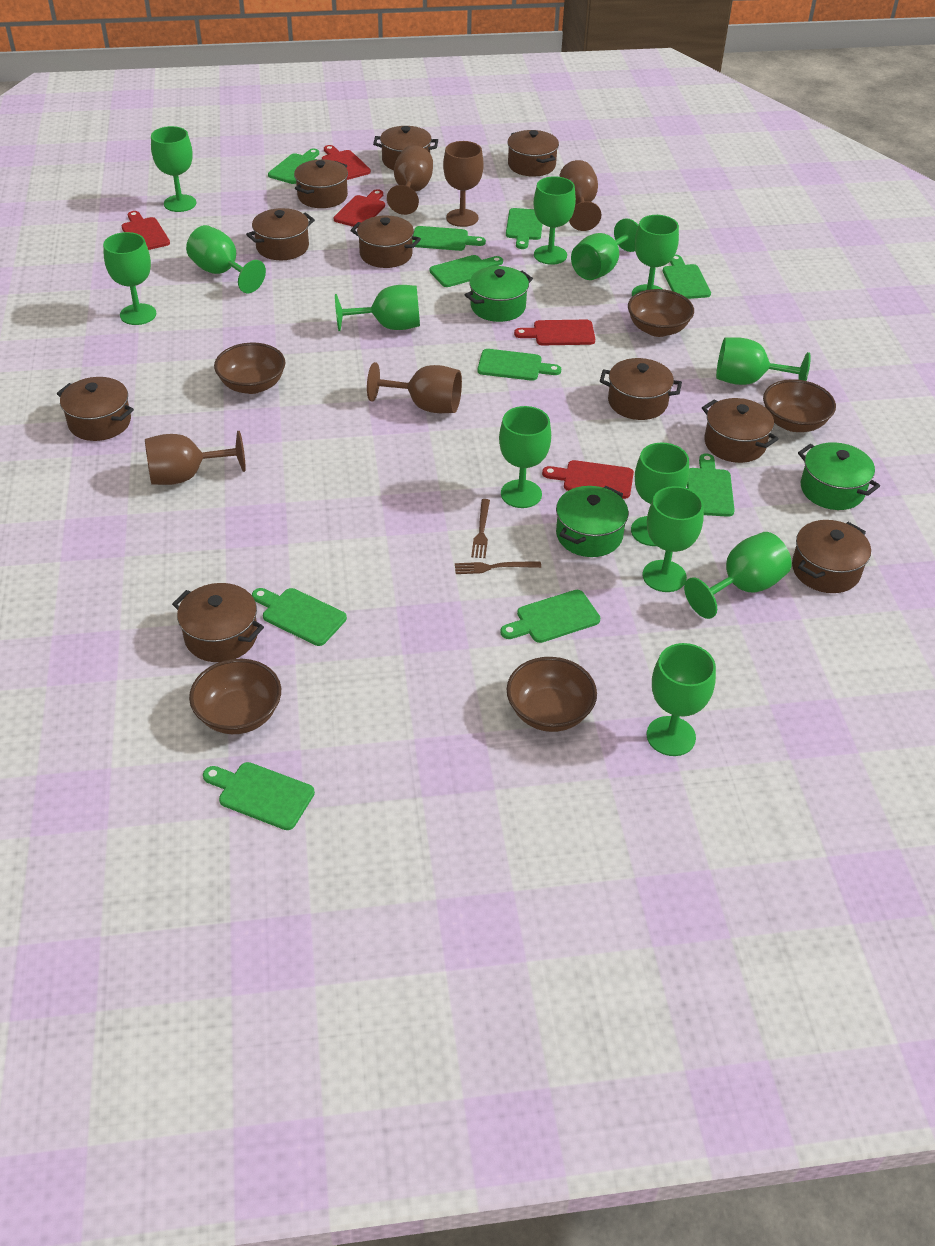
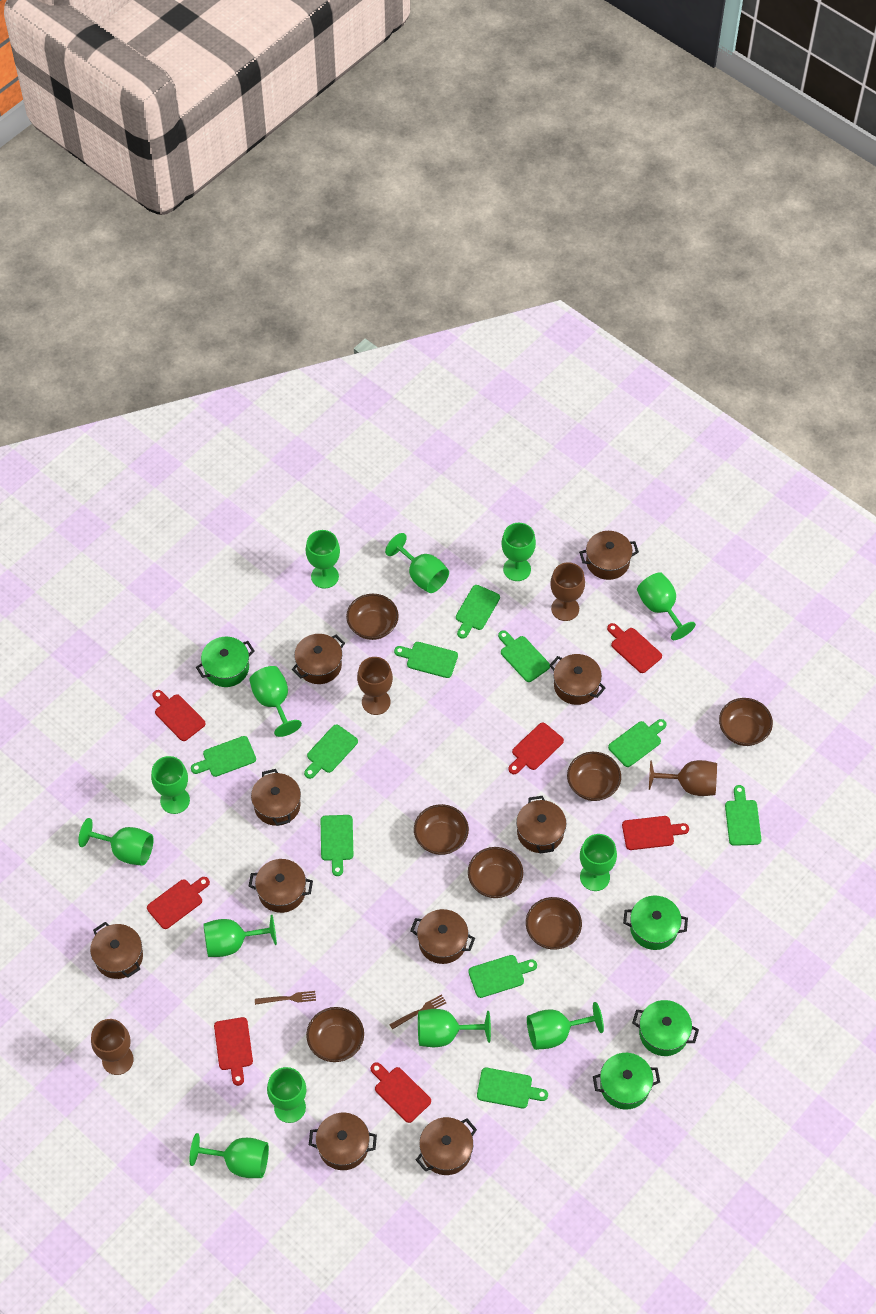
brown bowl: 5 -> 7
brown goblet: 5 -> 4
green pot: 3 -> 4
red cutting board: 5 -> 7

